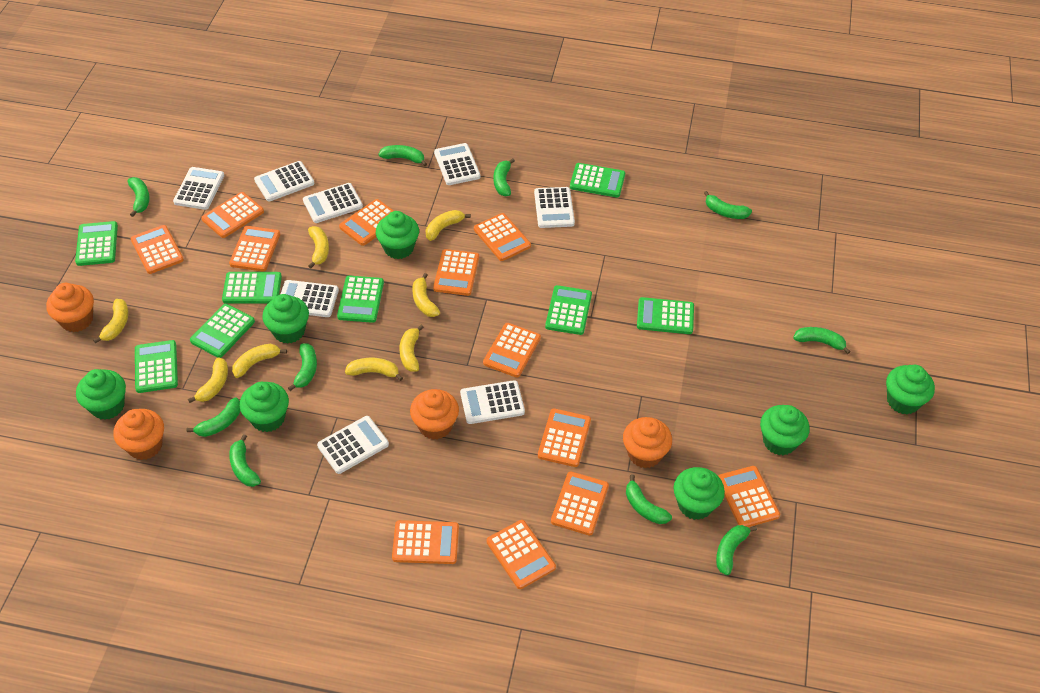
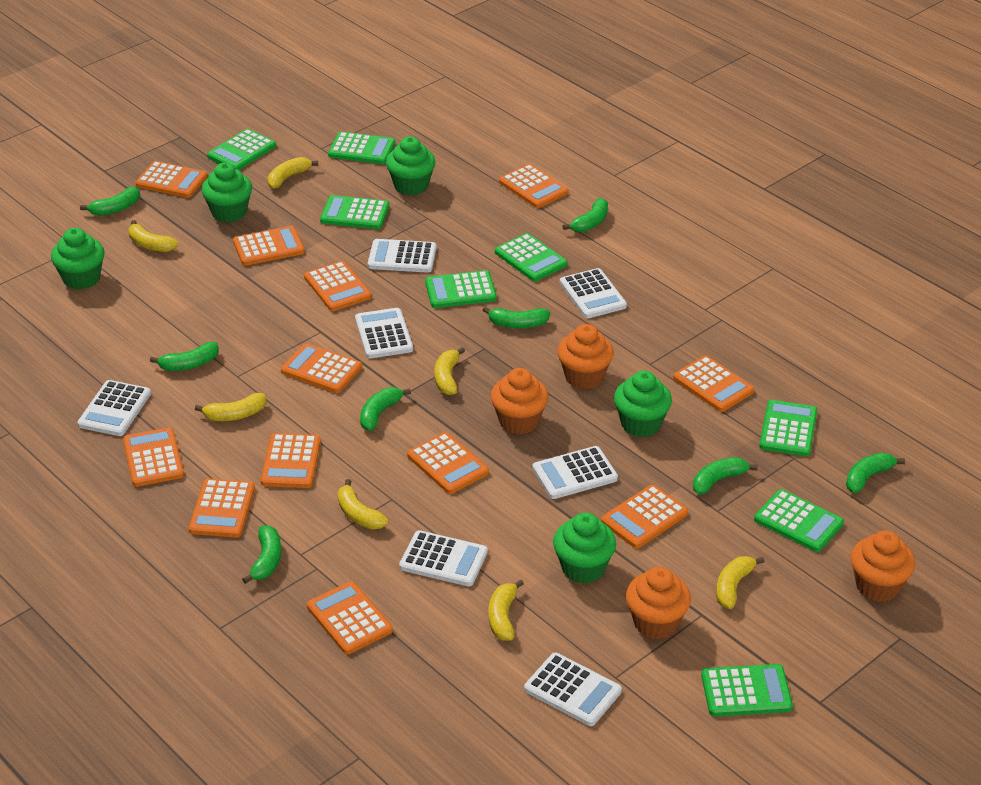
green banana: 10 -> 8
green cupcake: 7 -> 5
white calculator: 8 -> 7
yellow banana: 8 -> 7

